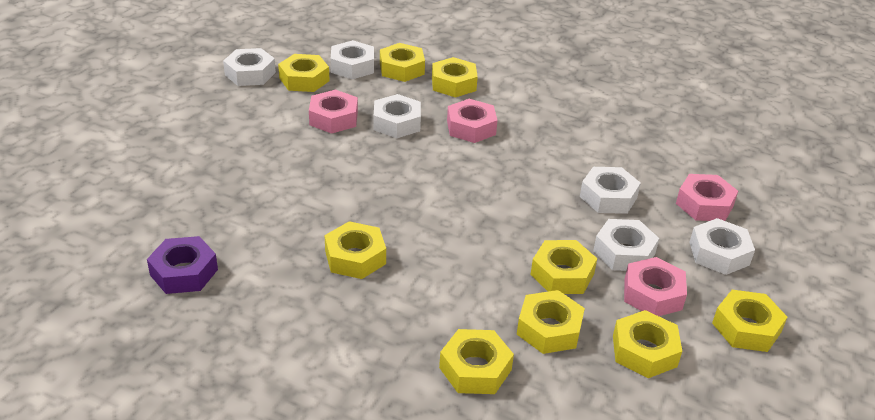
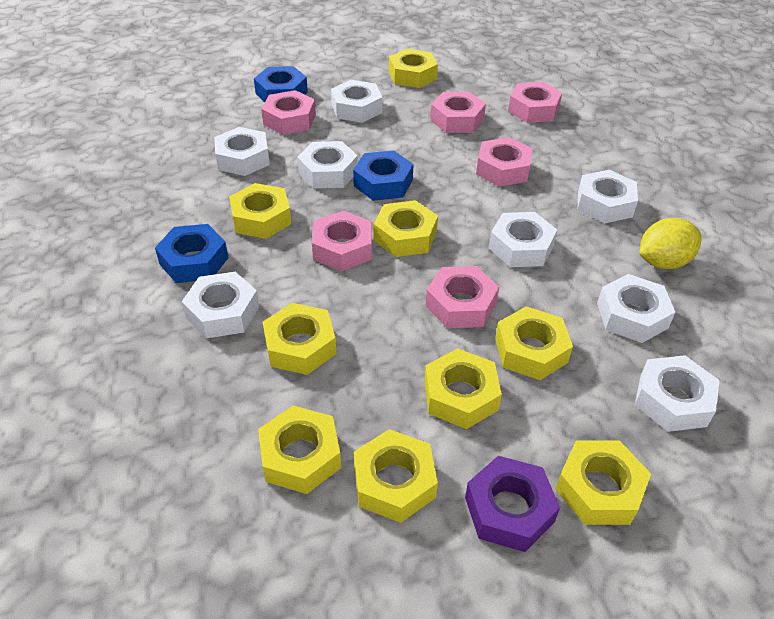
blue nut: 0 -> 3
pink nut: 4 -> 6
white nut: 6 -> 8
yellow lemon: 0 -> 1

